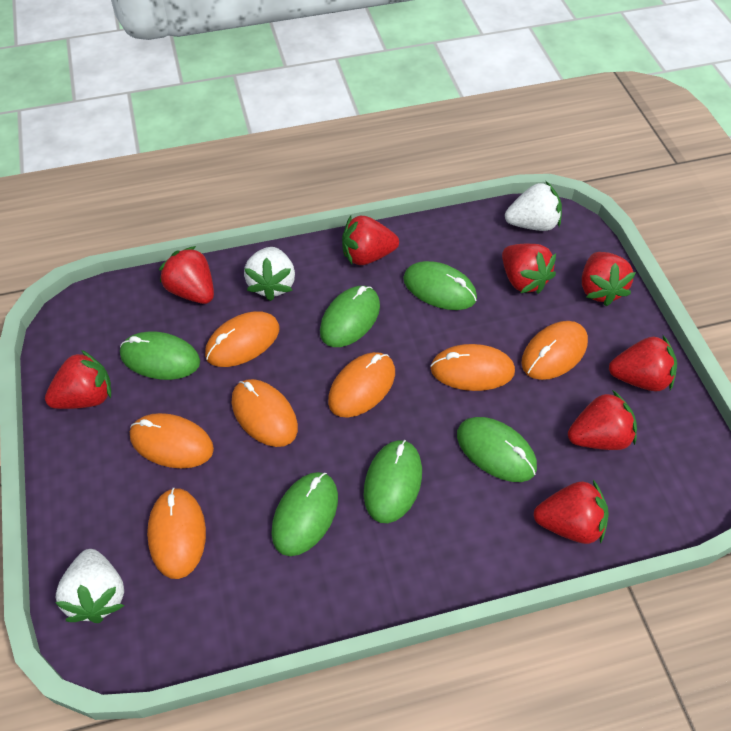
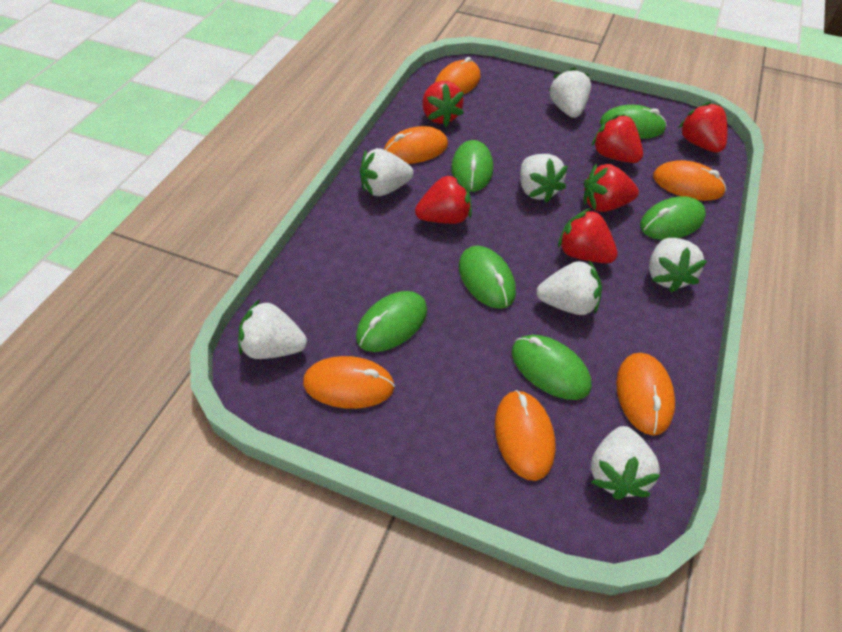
orange mouse: 7 -> 6
red strawberry: 8 -> 6
white strawberry: 3 -> 7

